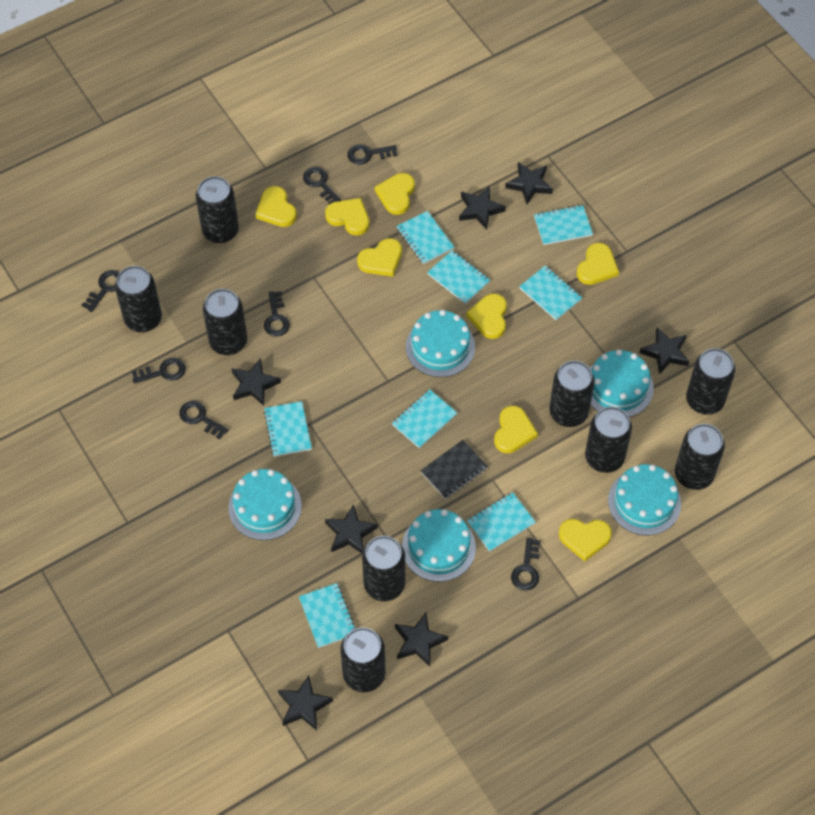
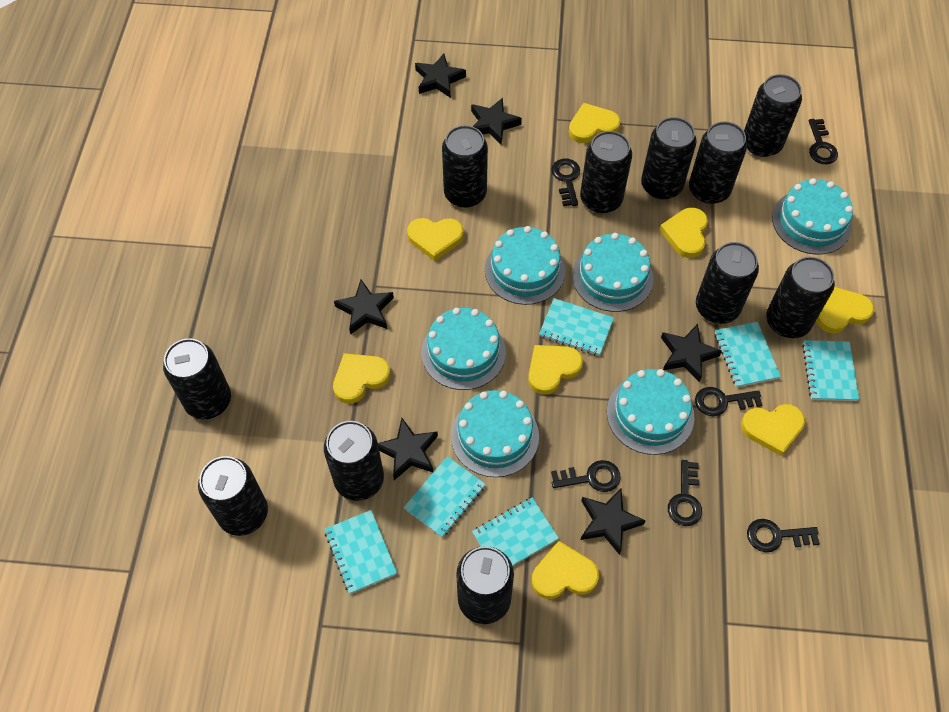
black can: 9 -> 11
black key: 7 -> 6
black notebook: 1 -> 0
black star: 7 -> 6
turquoise cake: 5 -> 6
turquoise notebook: 8 -> 6

